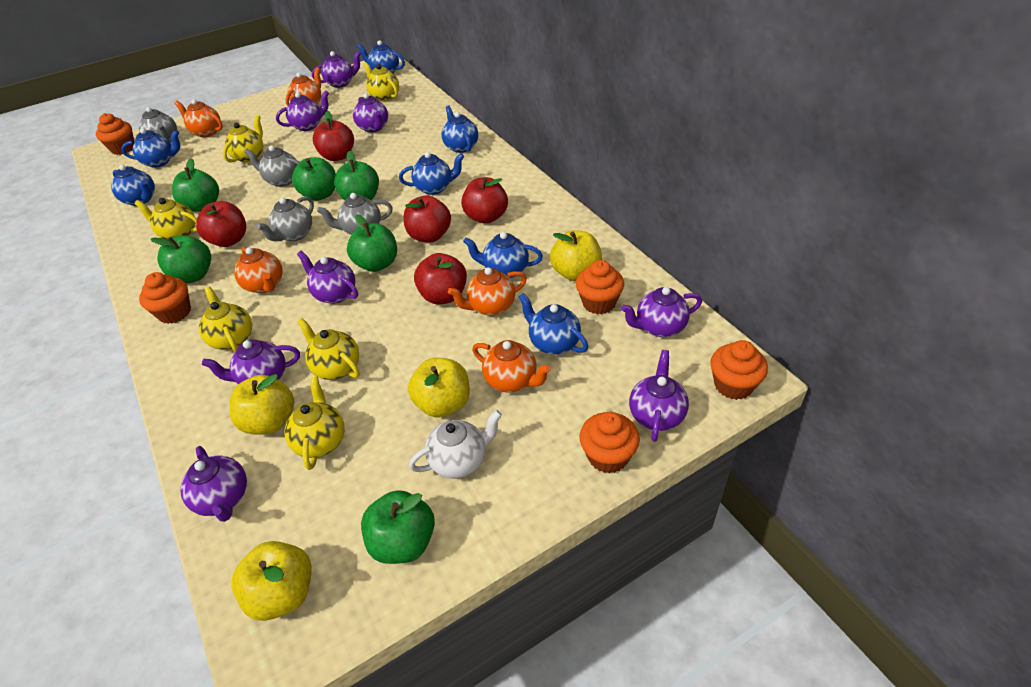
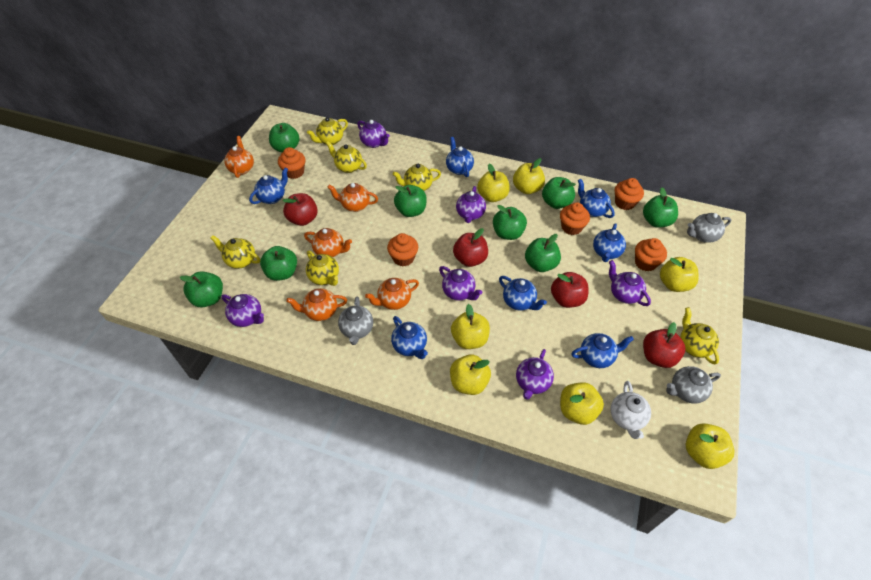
green apple: 6 -> 8
grey teapot: 4 -> 3
purple teapot: 8 -> 6
red apple: 5 -> 4
yellow apple: 4 -> 7

